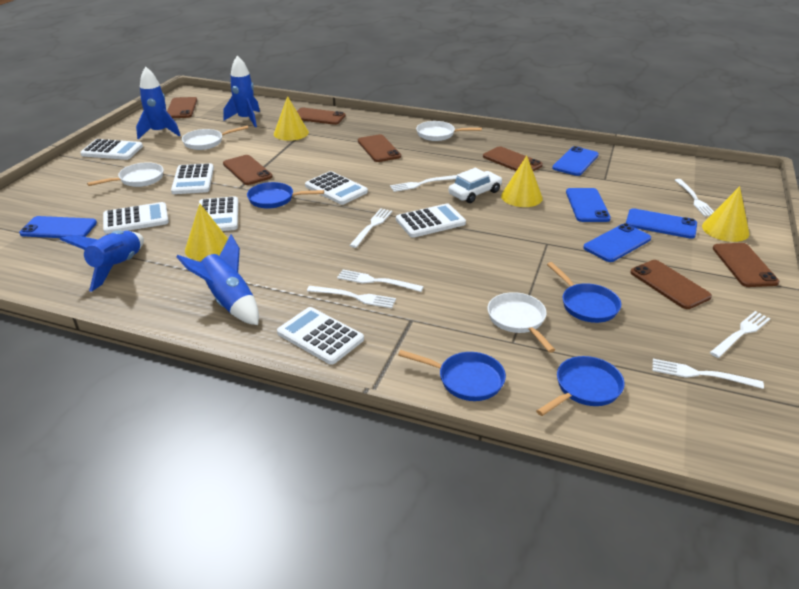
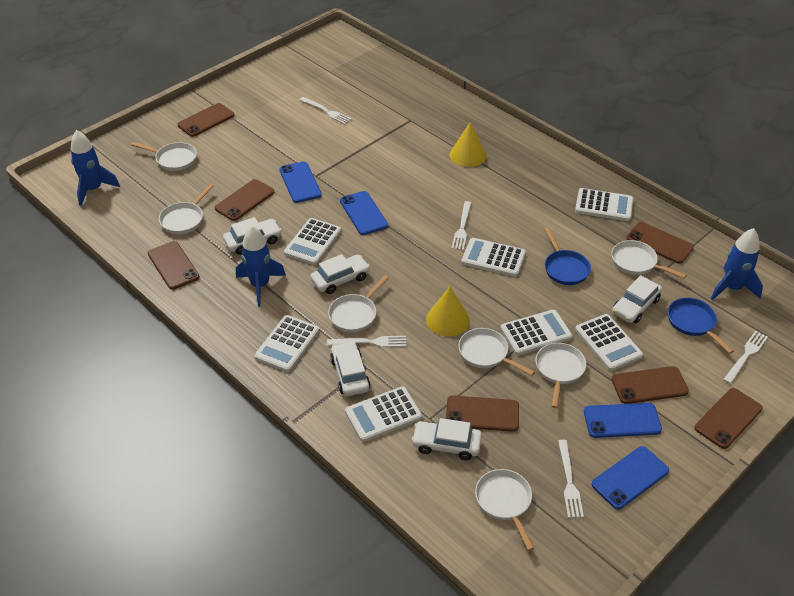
blue pan: 4 -> 2
blue phone: 5 -> 4
blue rocket: 4 -> 3
white car: 1 -> 5
white fork: 7 -> 5
white pan: 4 -> 7
yellow cone: 4 -> 2

